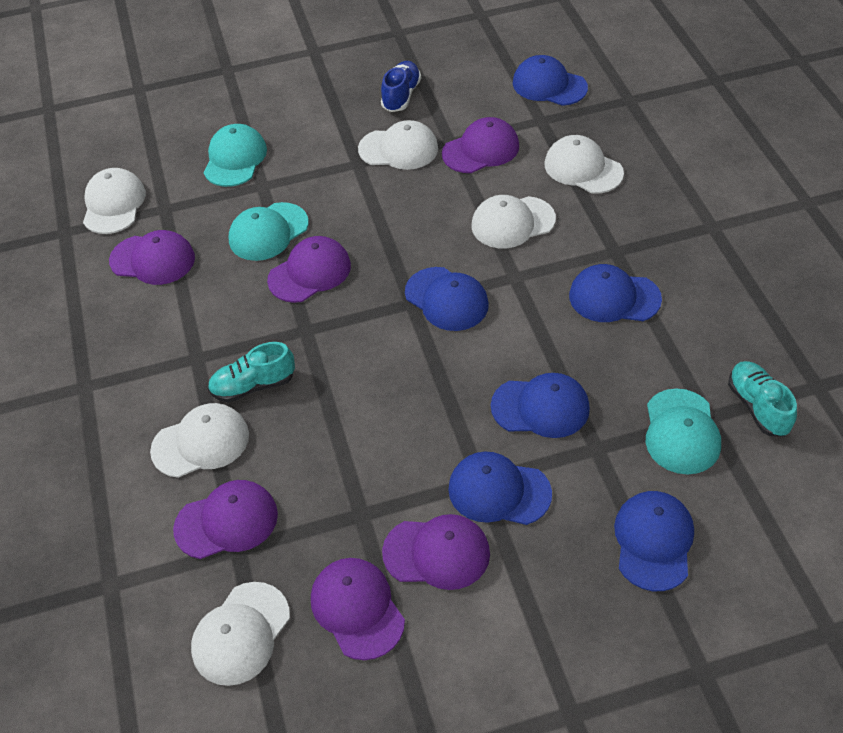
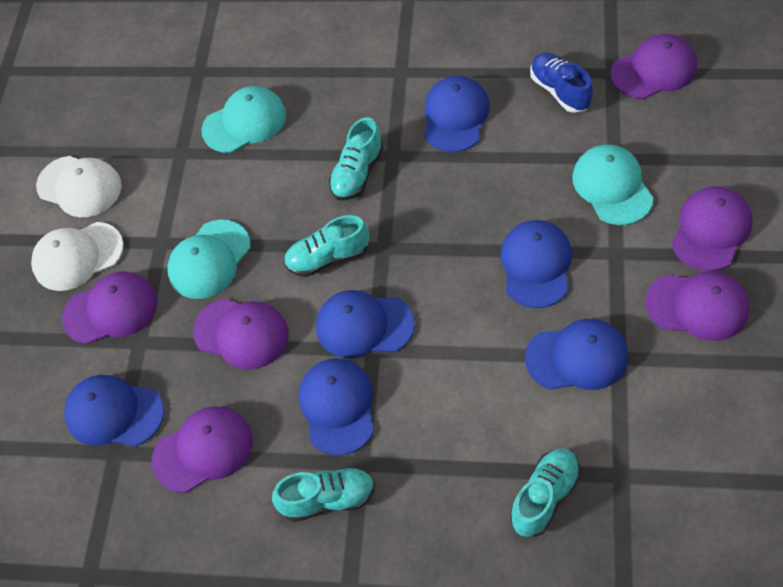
turquoise shoe: 2 -> 4
white cap: 6 -> 2

